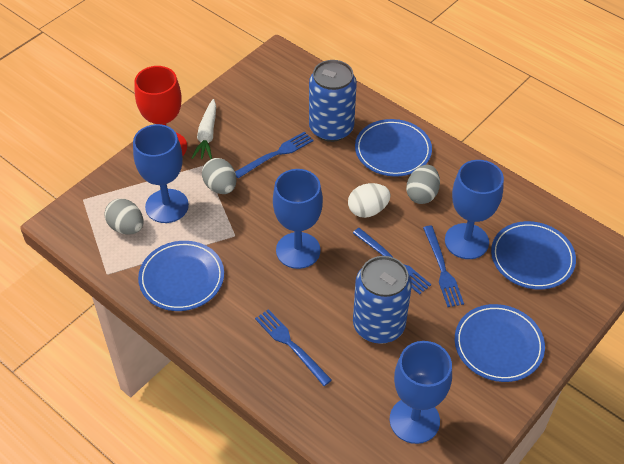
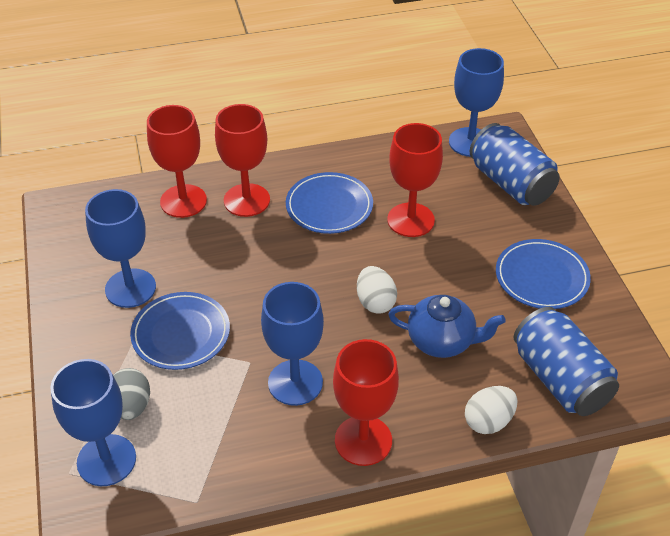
blue fork: 4 -> 0
blue plate: 4 -> 3
blue teapot: 0 -> 1
grey egg: 3 -> 1
red goblet: 1 -> 4
white carrot: 1 -> 0
white egg: 1 -> 2

